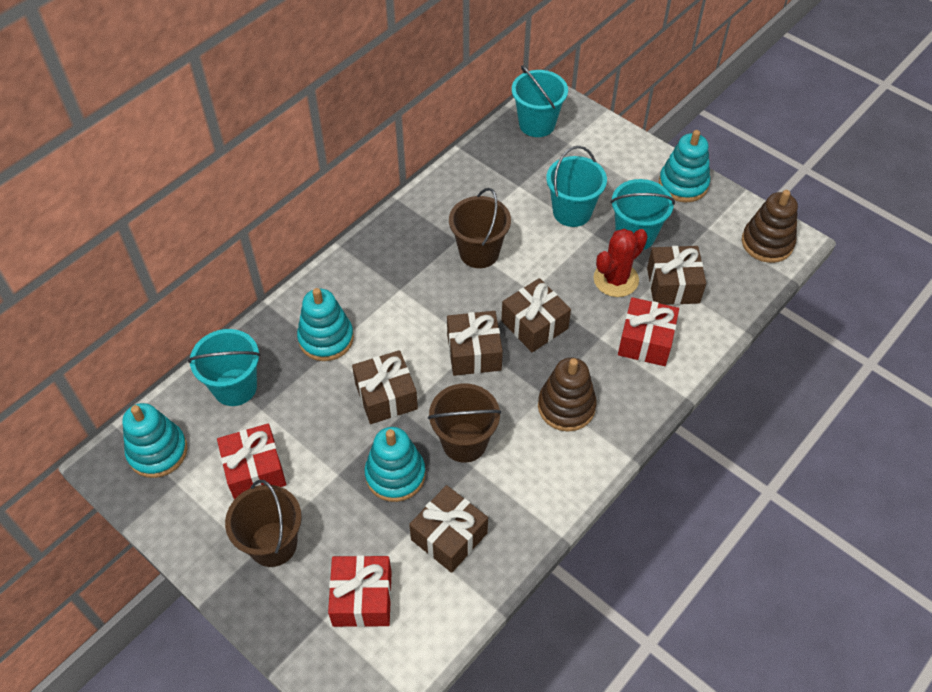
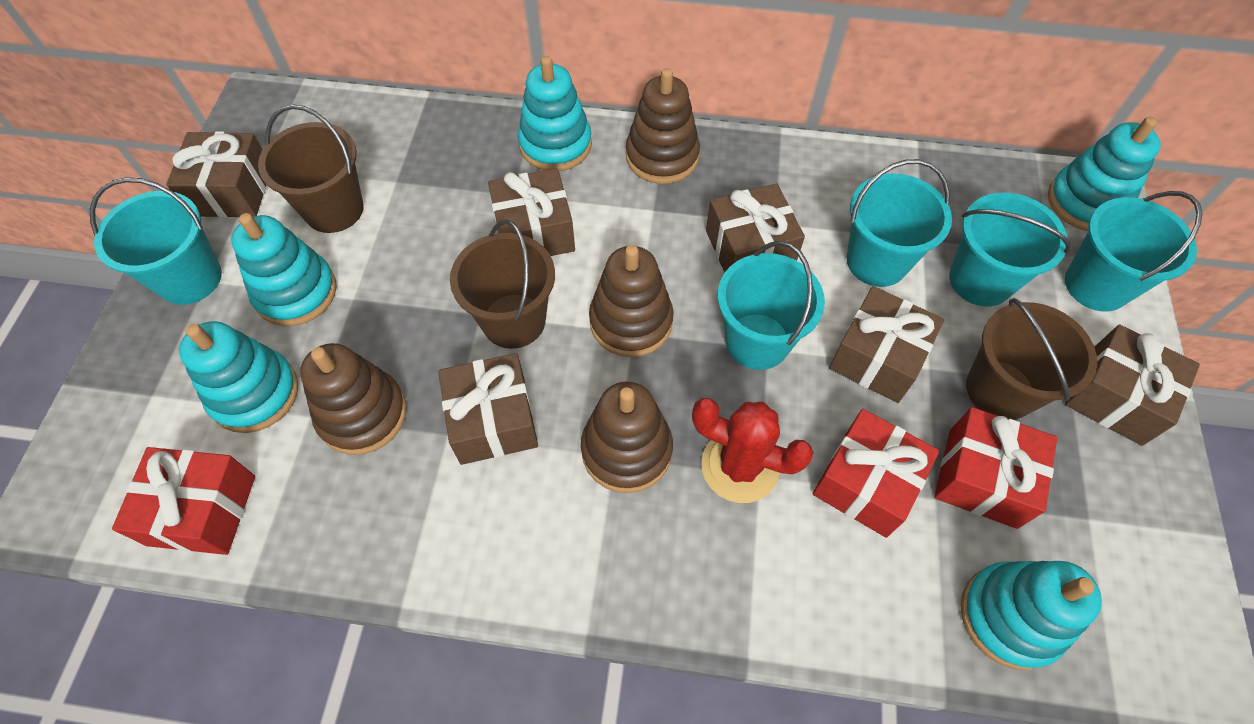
brown gift: 5 -> 6
brown stacking toy: 2 -> 4
turquoise bucket: 4 -> 5
turquoise stacking toy: 4 -> 5

